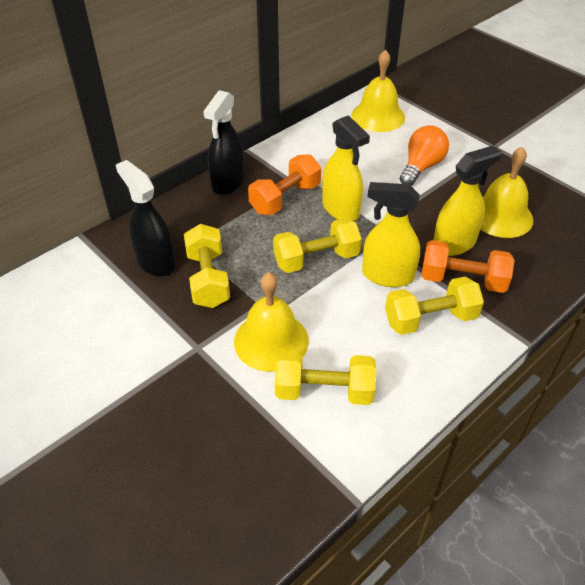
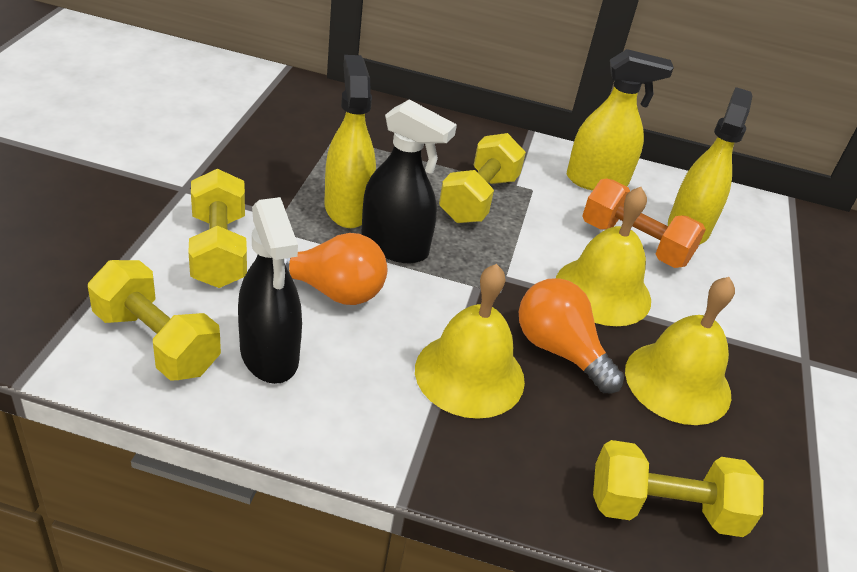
orange dumbbell: 2 -> 1
orange light bulb: 1 -> 2

